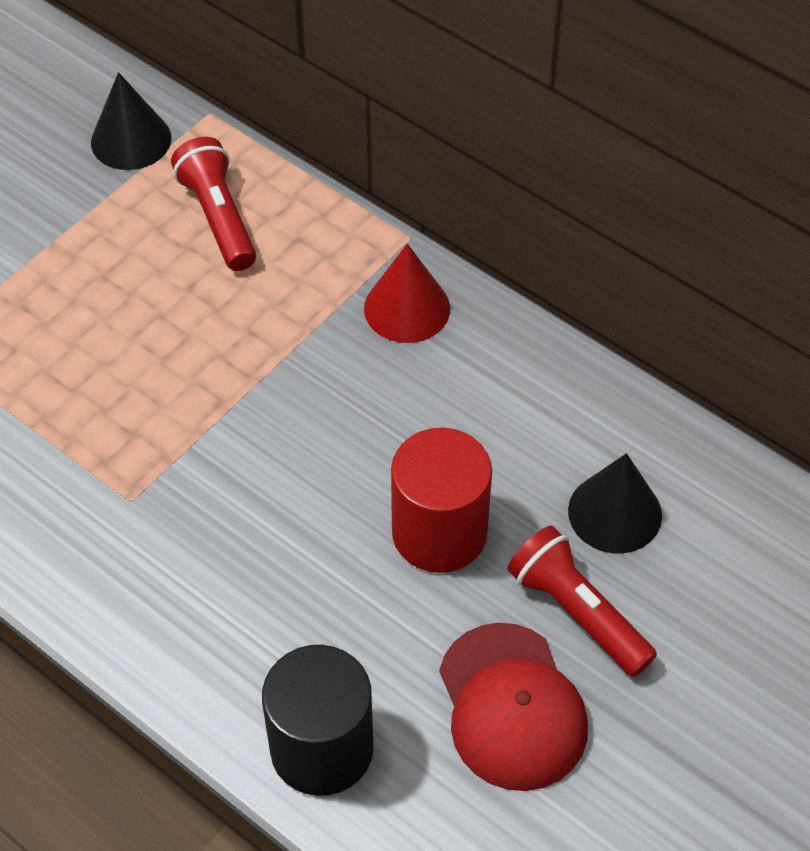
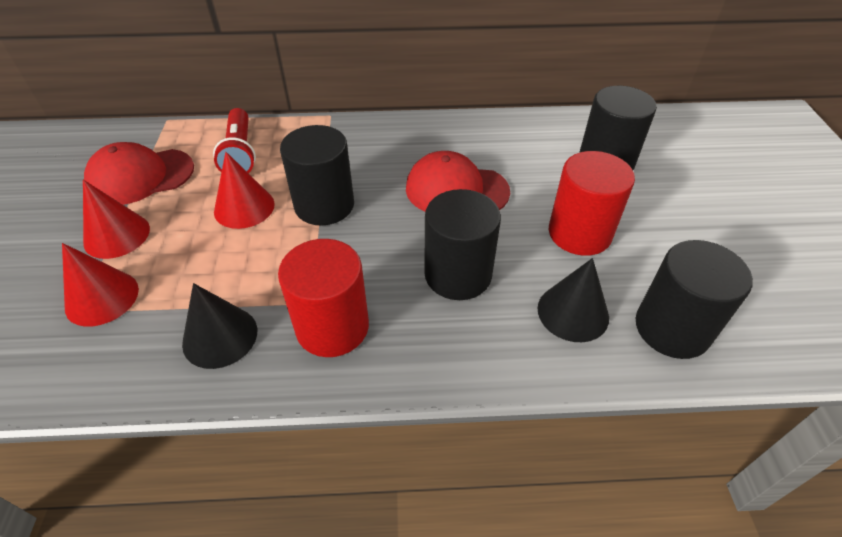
black cylinder: 1 -> 4
red cap: 1 -> 2
red cone: 1 -> 3
red cylinder: 1 -> 2
red flashlight: 2 -> 1

